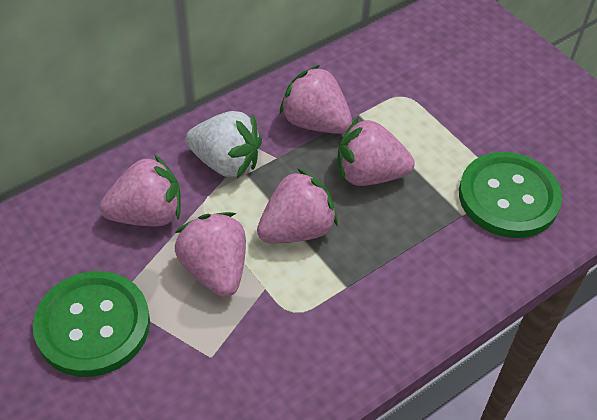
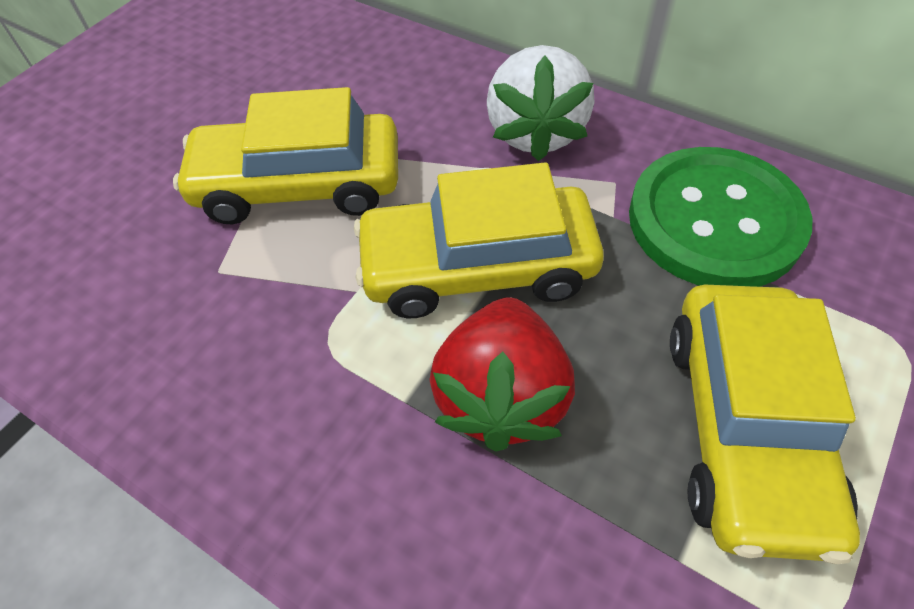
green button: 2 -> 1
pink strawberry: 5 -> 0
red strawberry: 0 -> 1
yellow car: 0 -> 3

